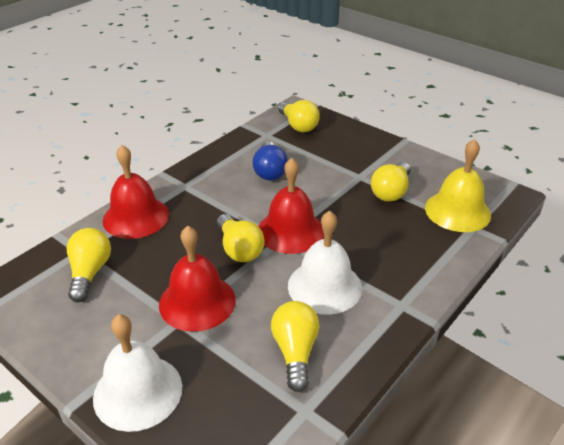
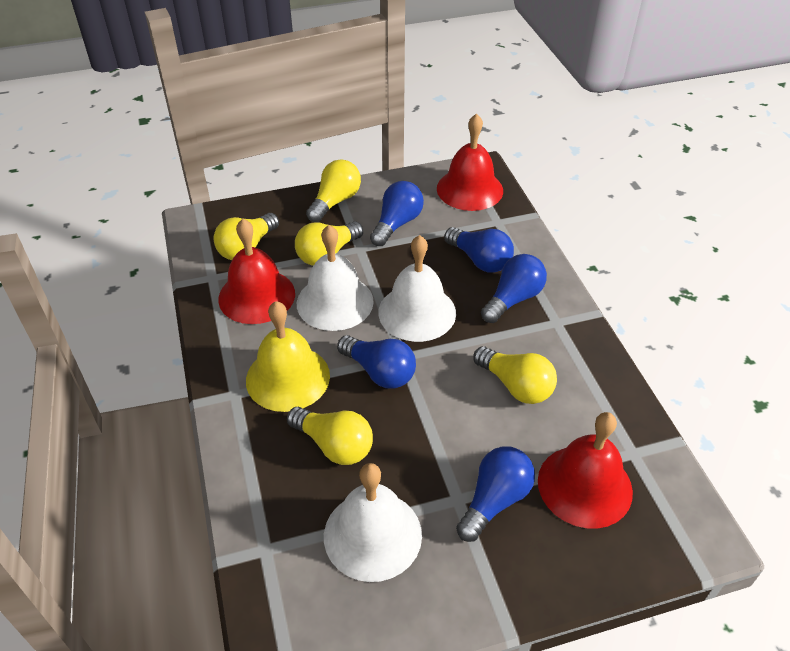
blue light bulb: 1 -> 5
white bell: 2 -> 3

